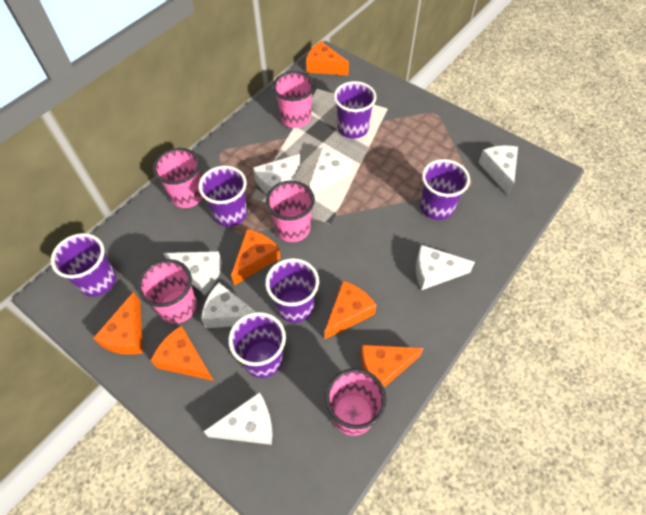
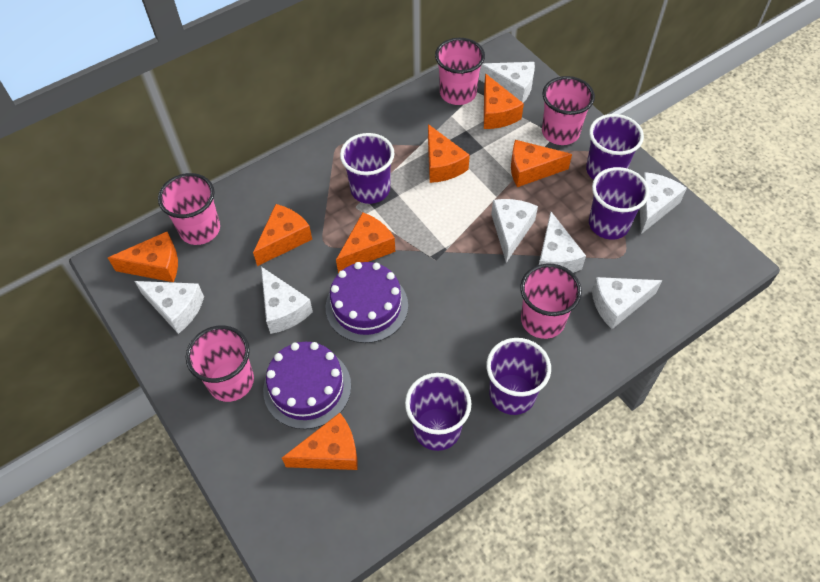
orange cheese: 6 -> 7
purple cake: 0 -> 2
purple cup: 6 -> 5

